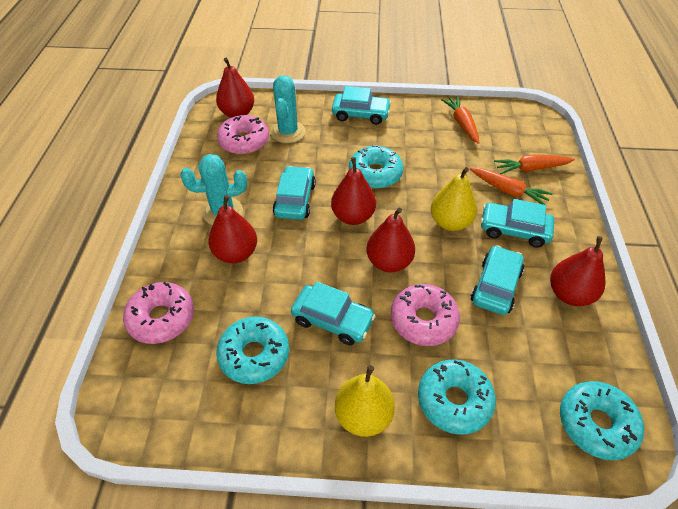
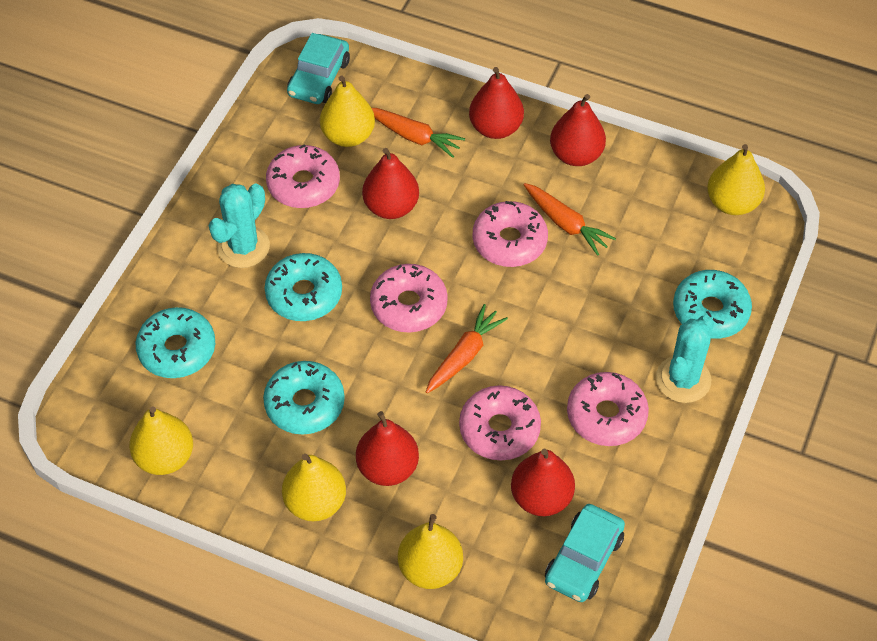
pink donut: 3 -> 5
turquoise car: 5 -> 2
yellow pear: 2 -> 5

